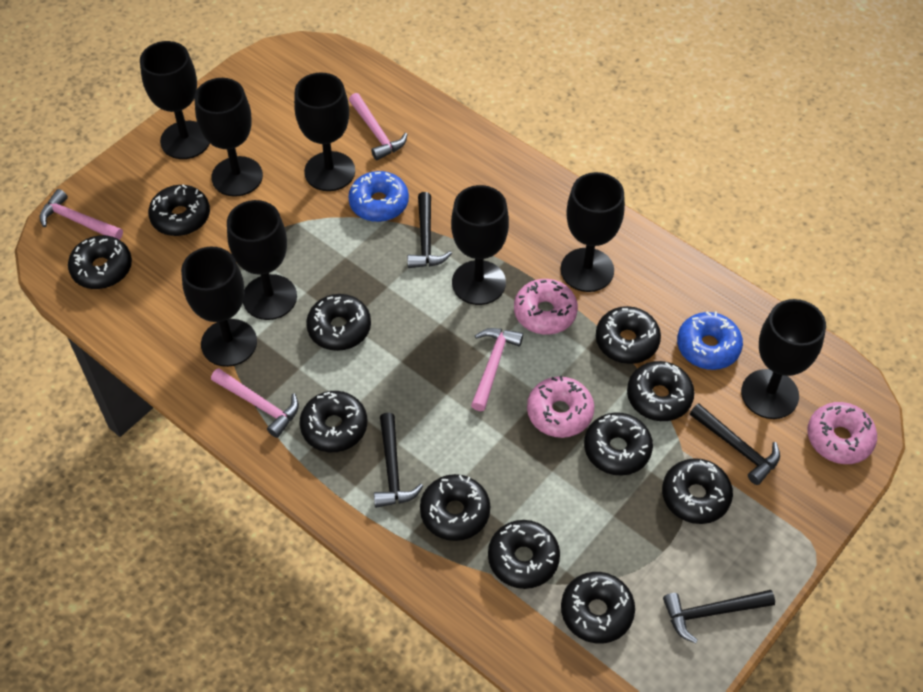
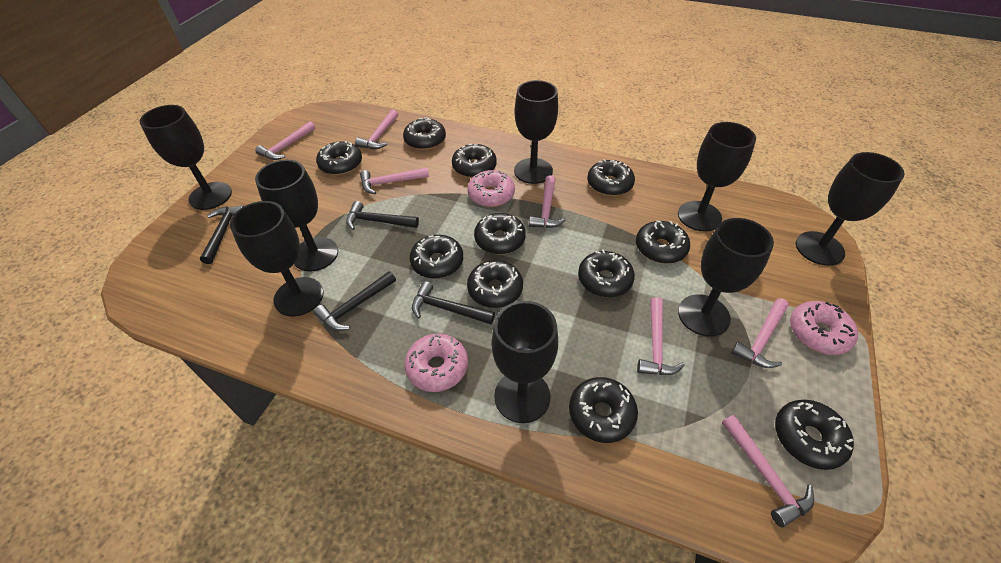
blue donut: 2 -> 0
pink hammer: 4 -> 7

